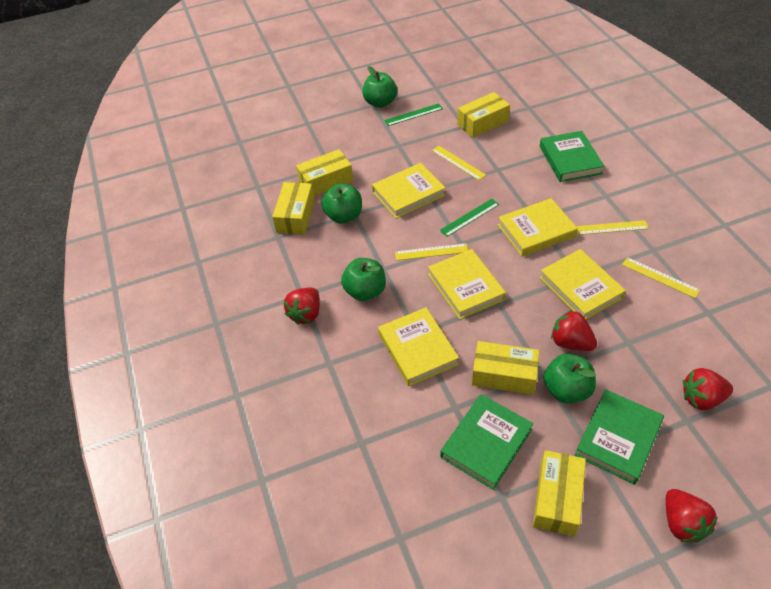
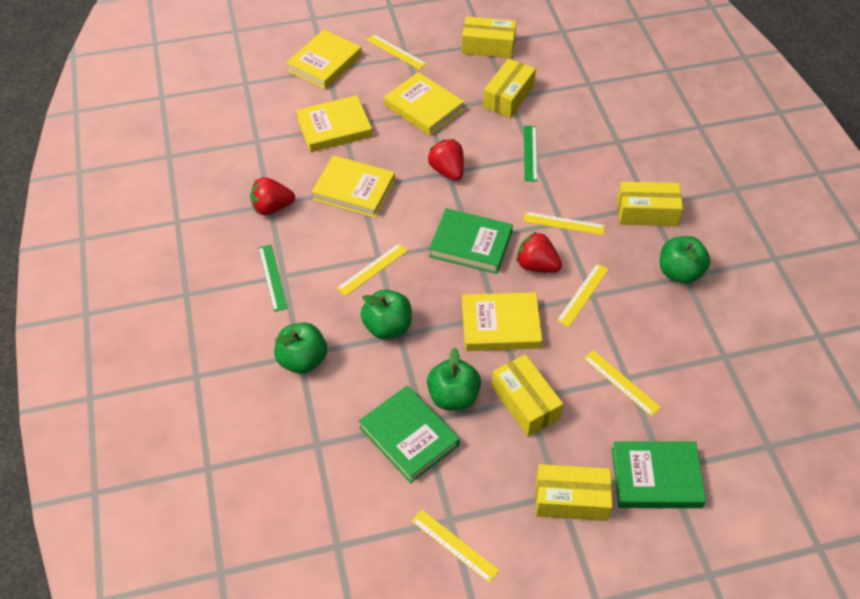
red strawberry: 4 -> 3
yellow ruler: 4 -> 6

